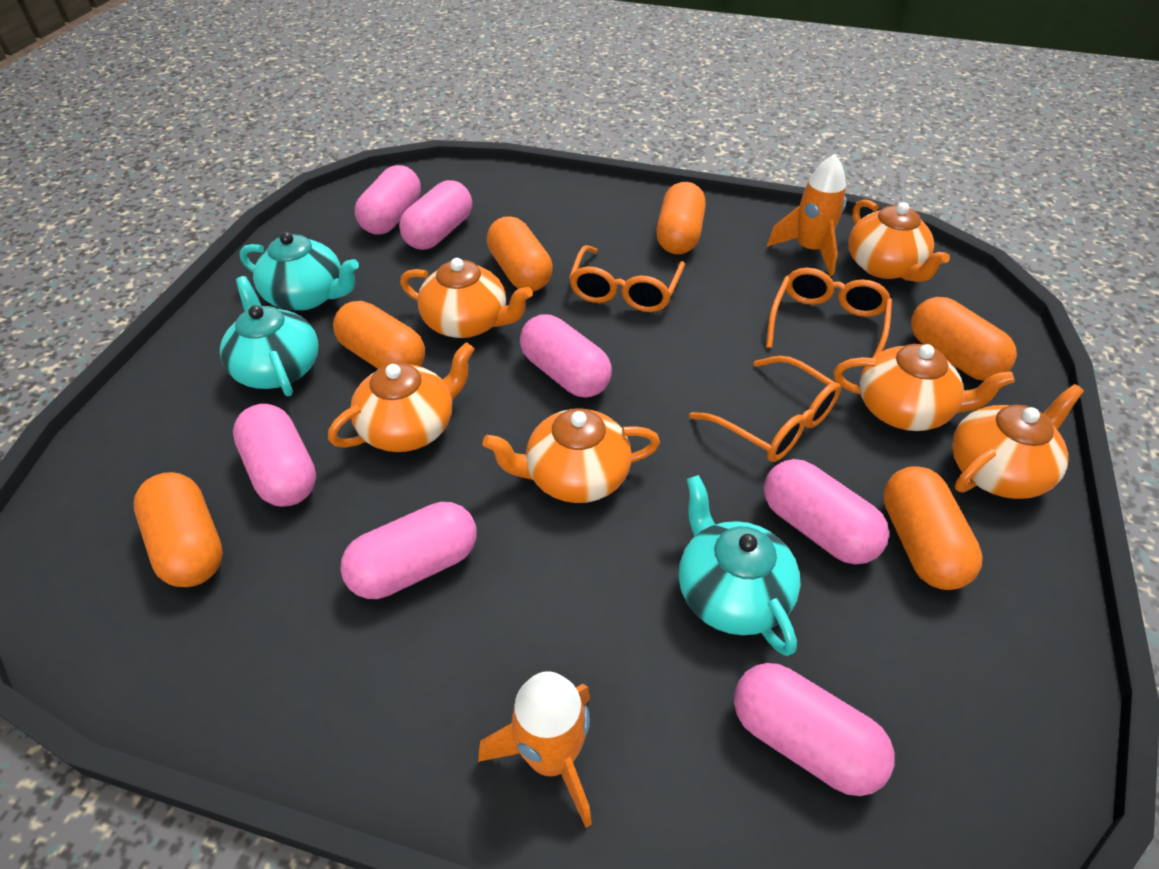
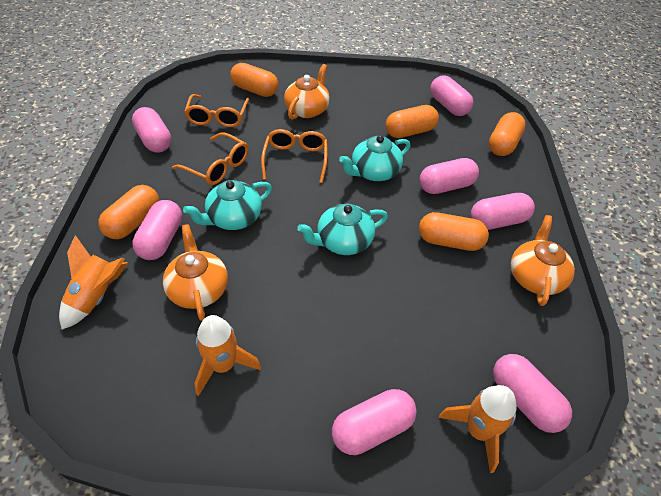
orange capsule: 6 -> 5
orange rocket: 2 -> 3
orange teapot: 6 -> 3

